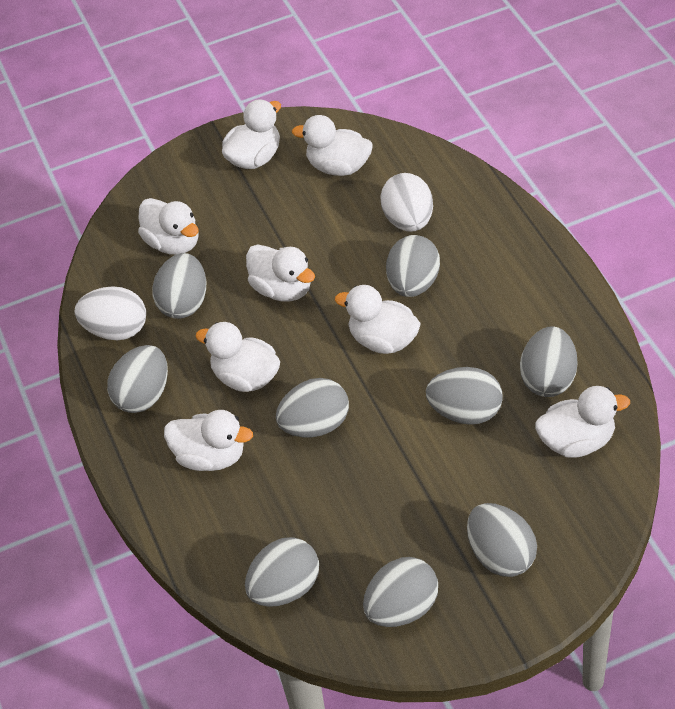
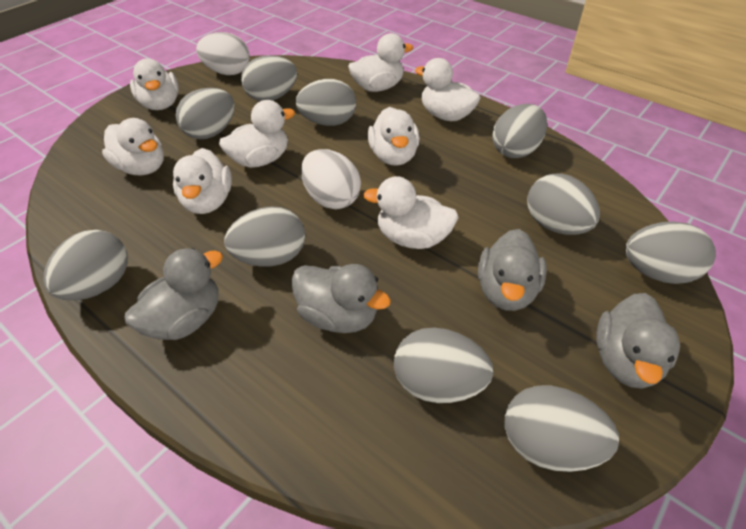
grey duck: 0 -> 4
grey egg: 9 -> 10

